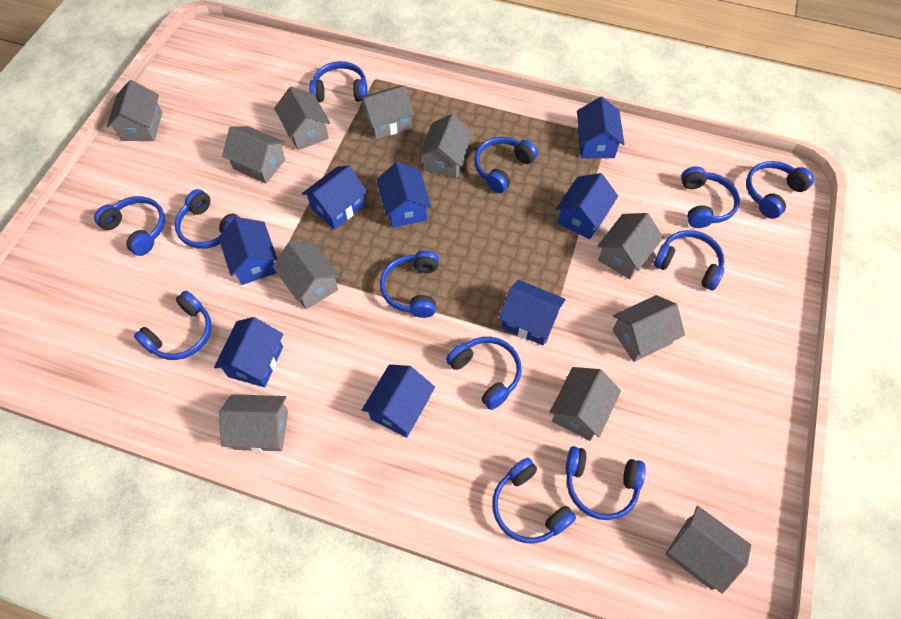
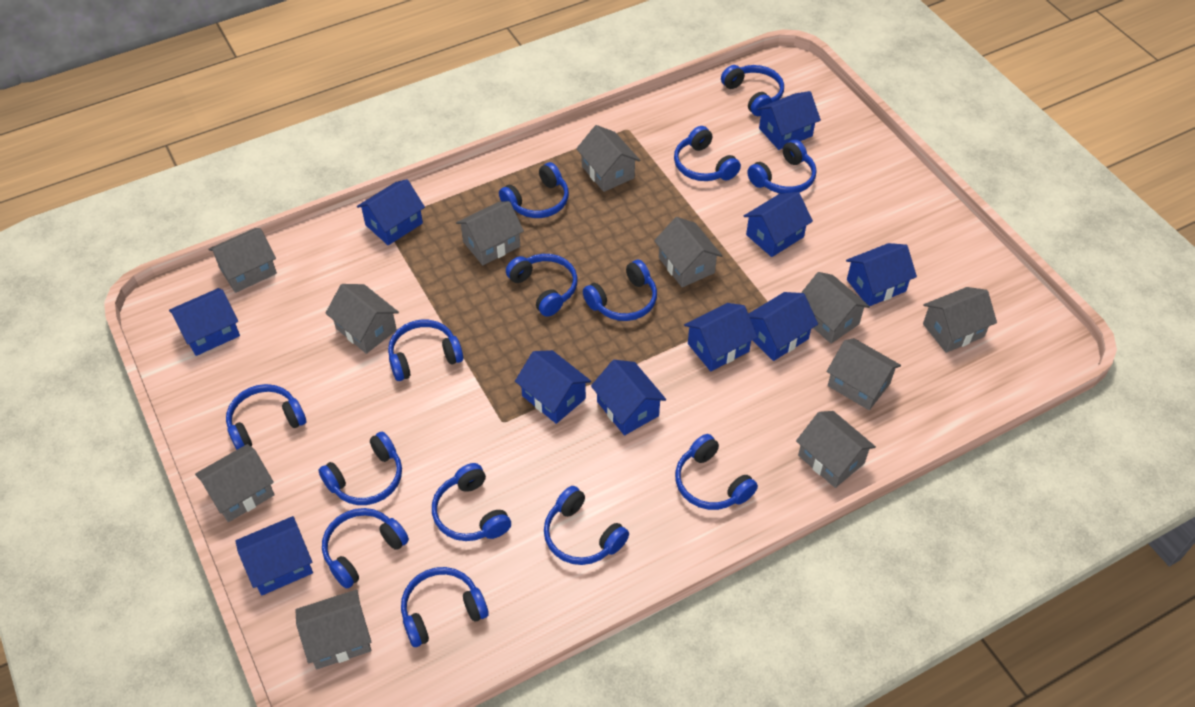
blue headphones: 12 -> 14
blue house: 8 -> 10

